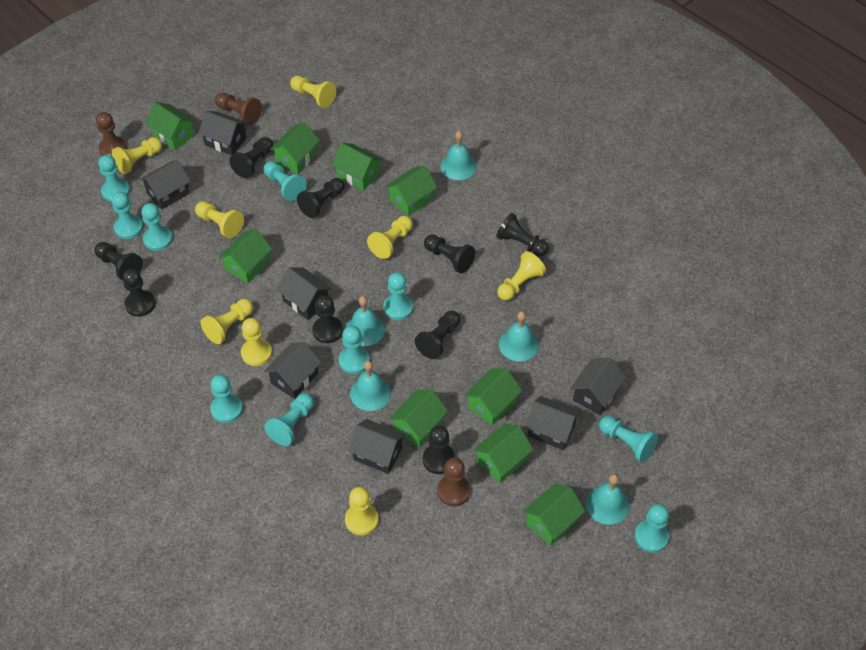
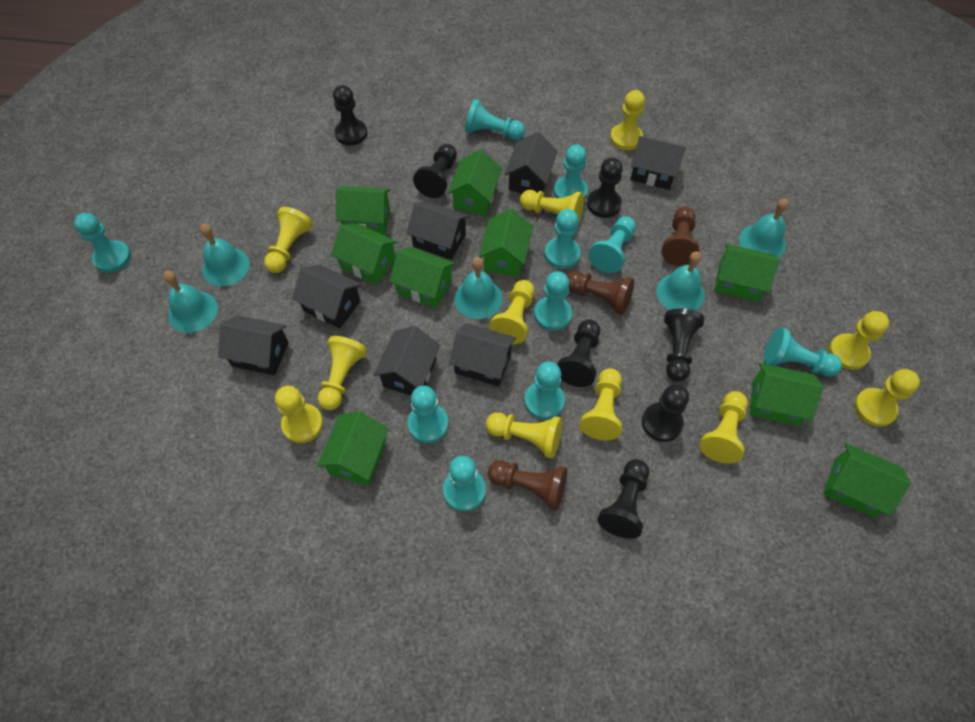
black pawn: 9 -> 7
yellow pawn: 8 -> 11

